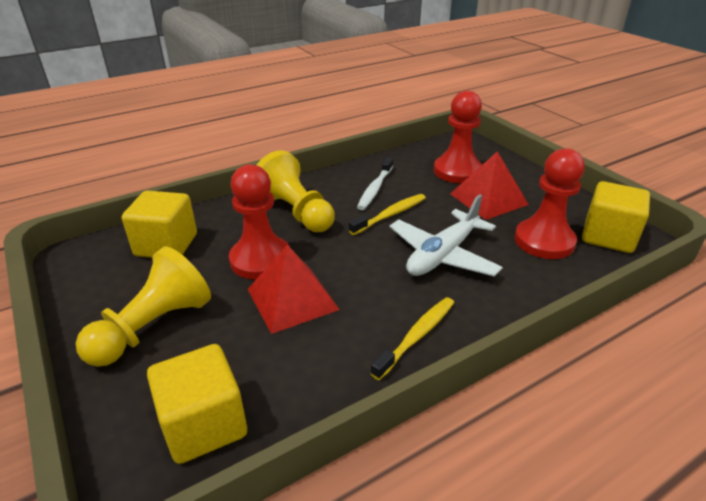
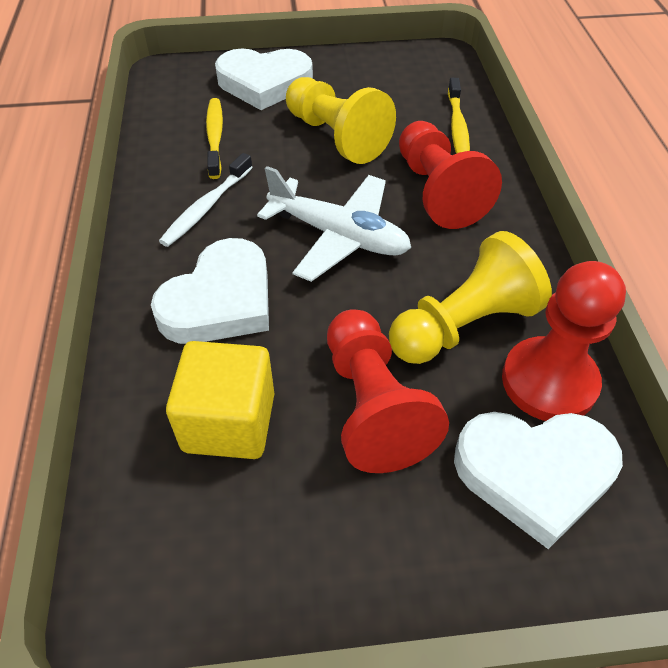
red pyramid: 2 -> 0
white heart: 0 -> 3
yellow cube: 3 -> 1

